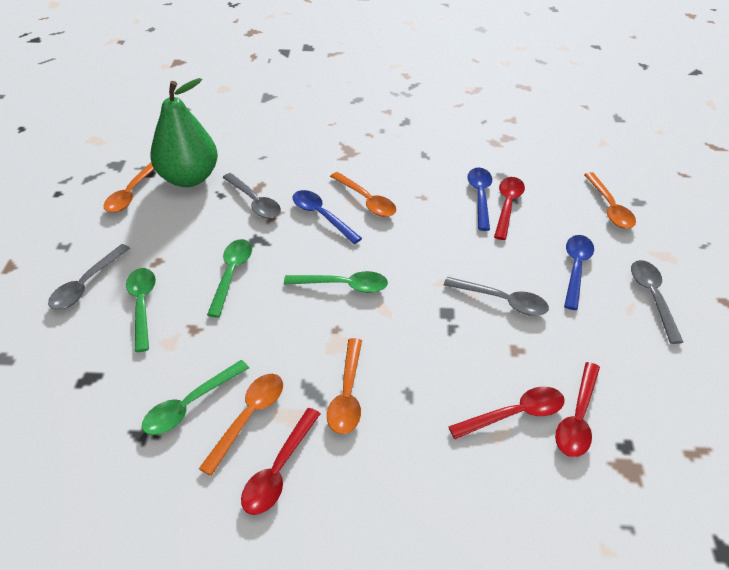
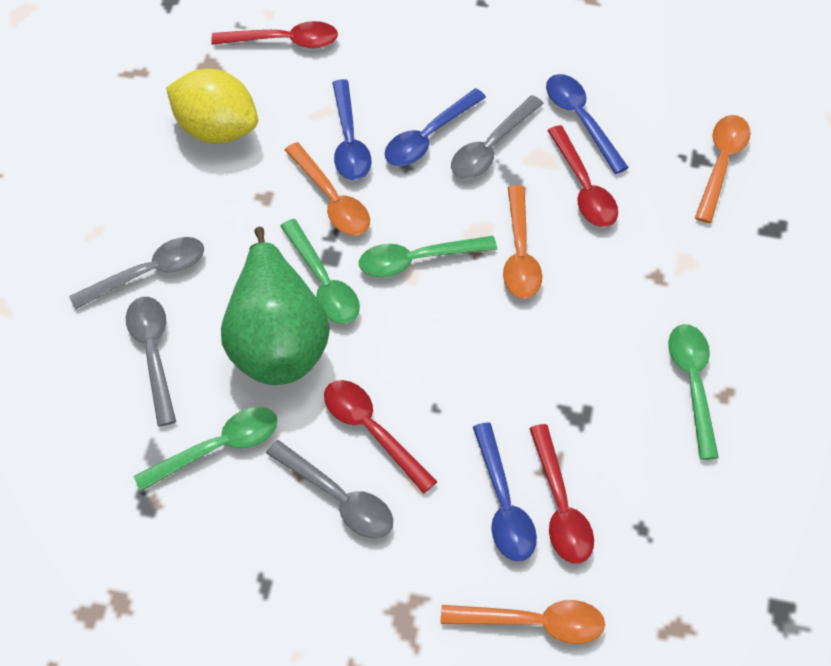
blue spoon: 3 -> 4
orange spoon: 5 -> 4
yellow lemon: 0 -> 1

